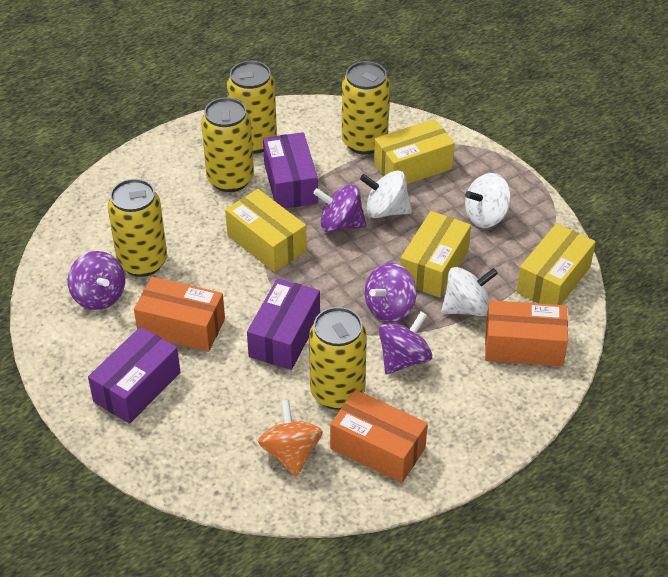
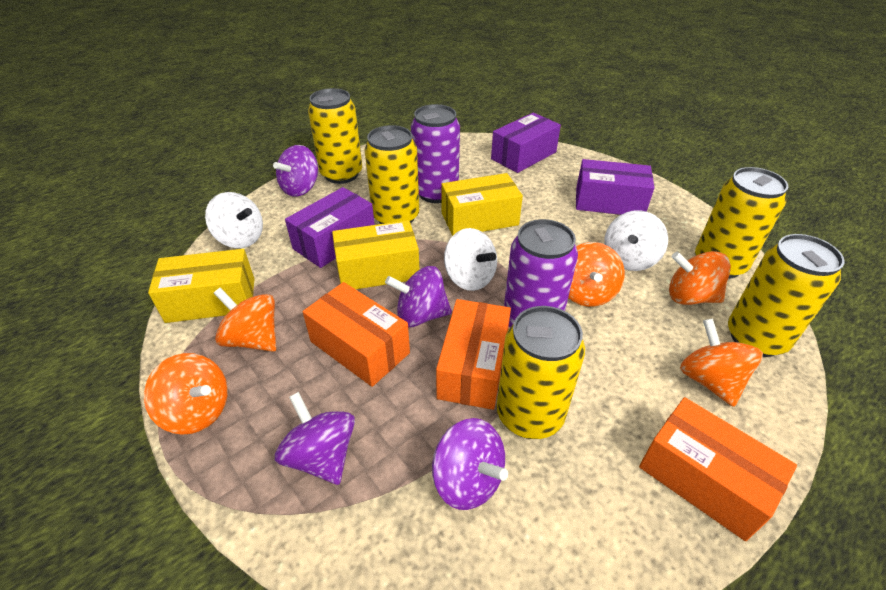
orange spinning top: 1 -> 5
purple can: 0 -> 2
yellow box: 4 -> 3

